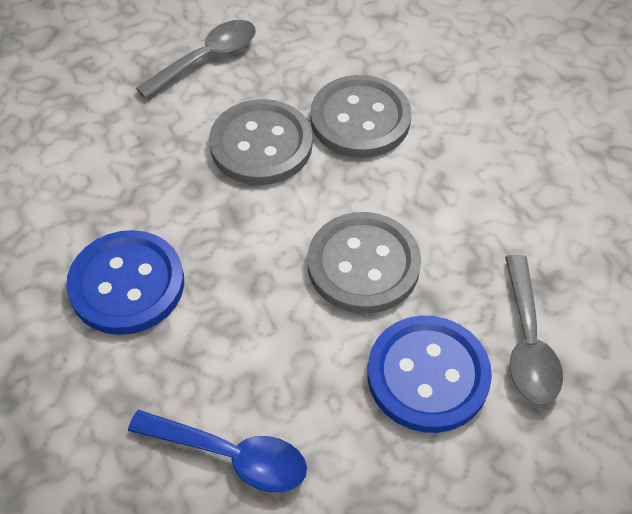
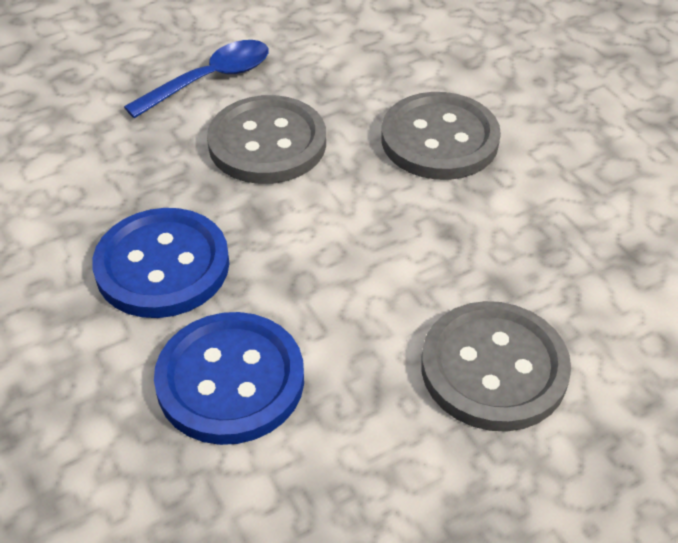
grey spoon: 2 -> 0

